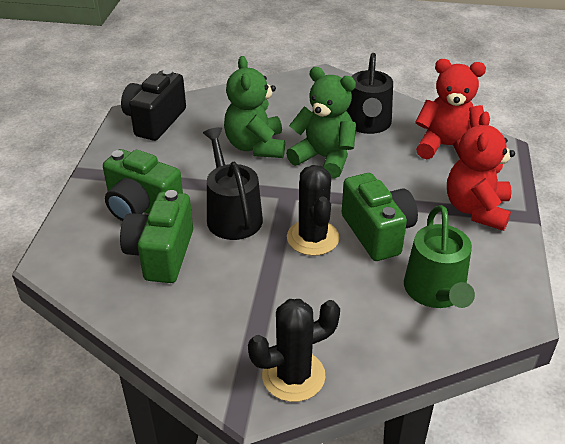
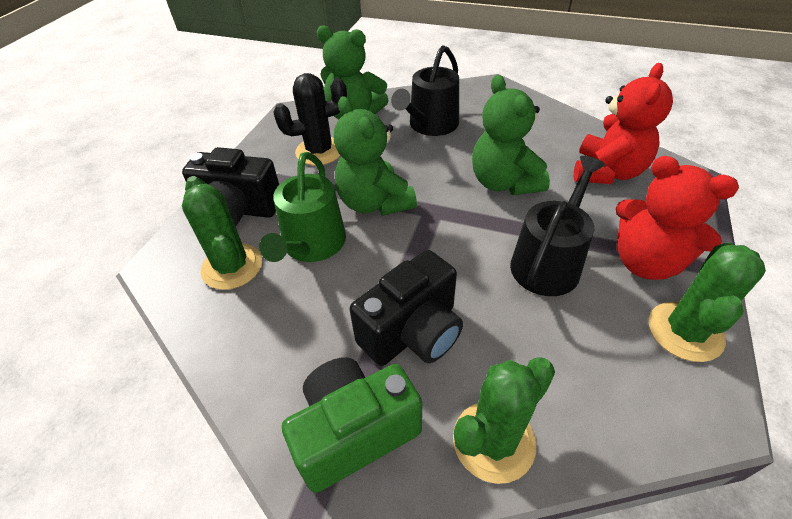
black cactus: 2 -> 1
black camera: 1 -> 2
green cactus: 0 -> 3
green camera: 3 -> 1
green teddy bear: 2 -> 3

